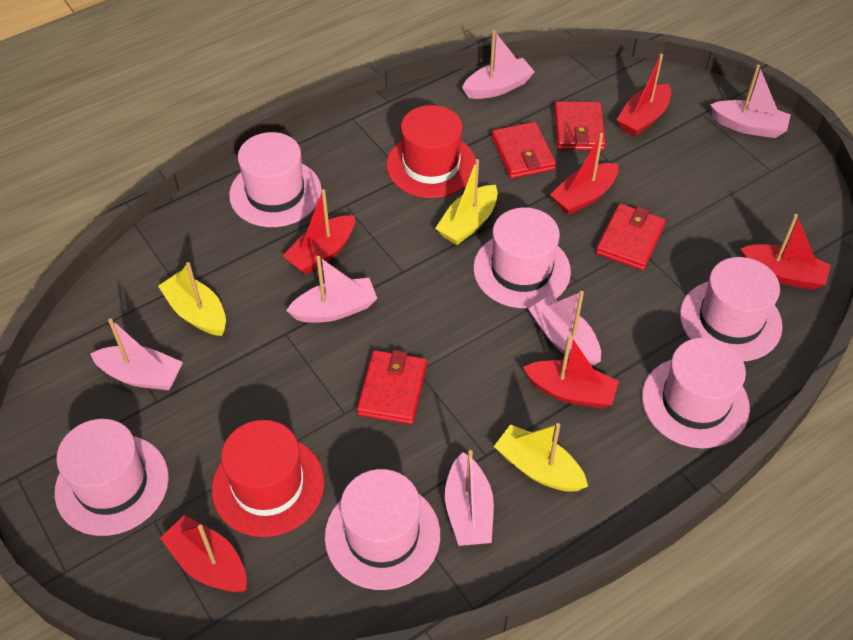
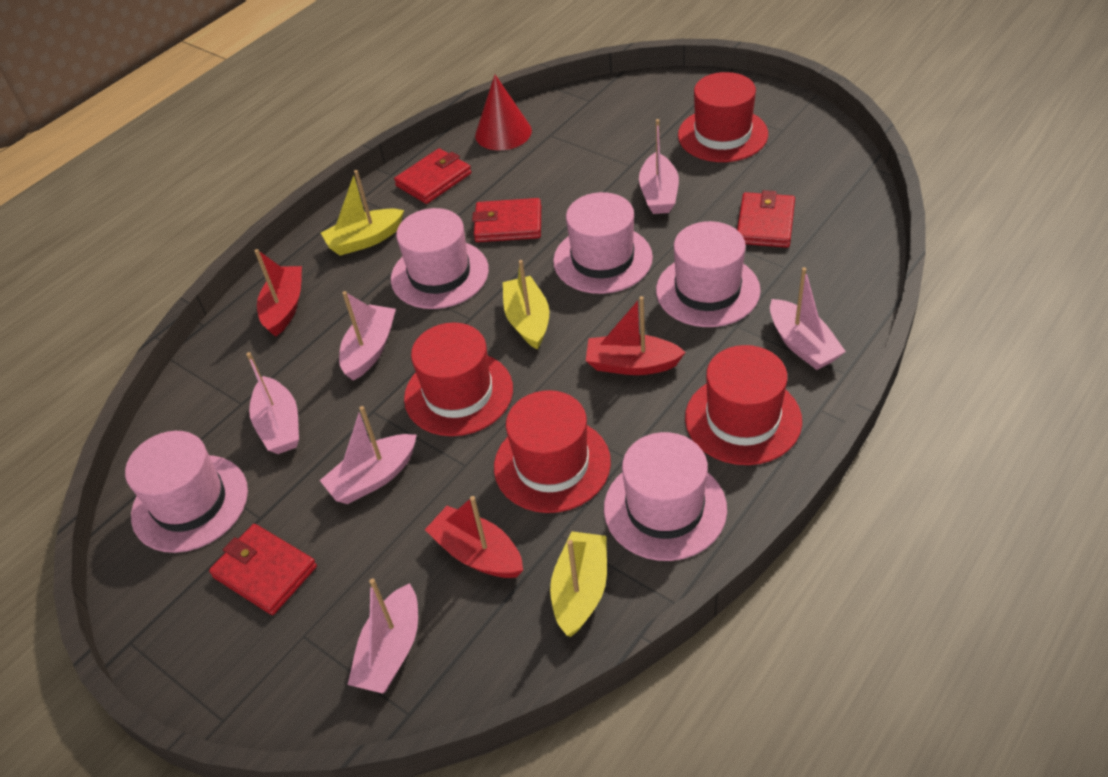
pink hat: 6 -> 5
red boat: 6 -> 3
red cone: 0 -> 1
red hat: 2 -> 4

